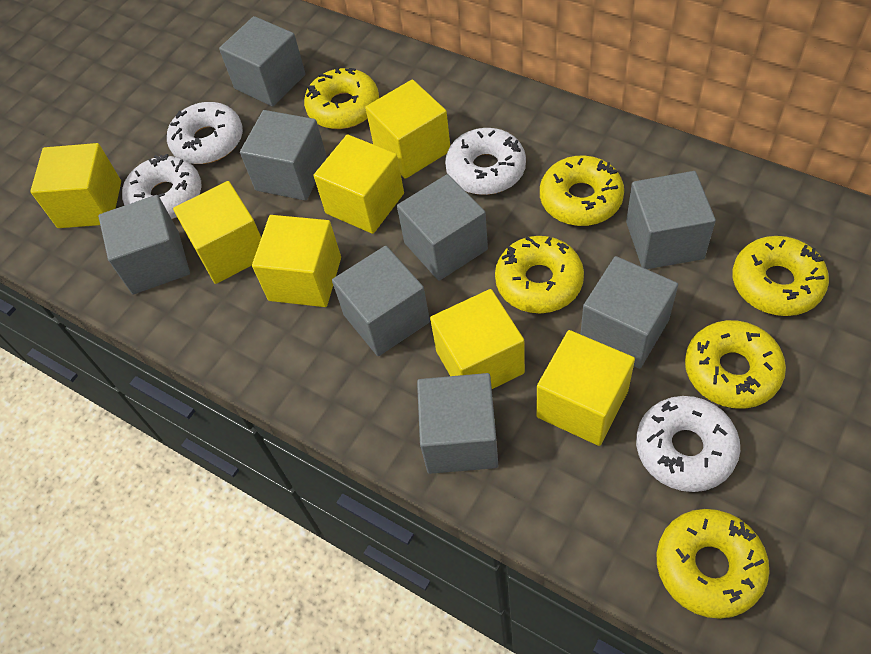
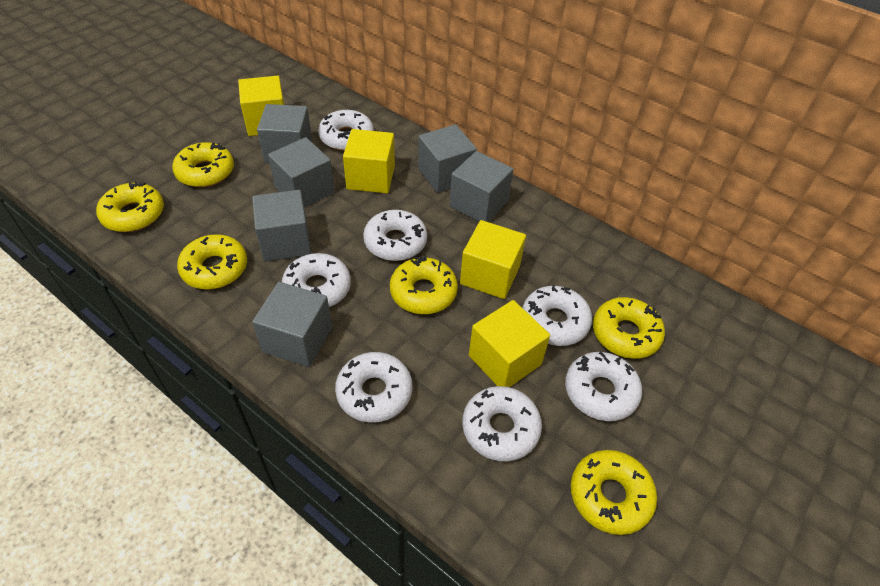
grey cube: 8 -> 6
white donut: 4 -> 7
yellow cube: 7 -> 4

